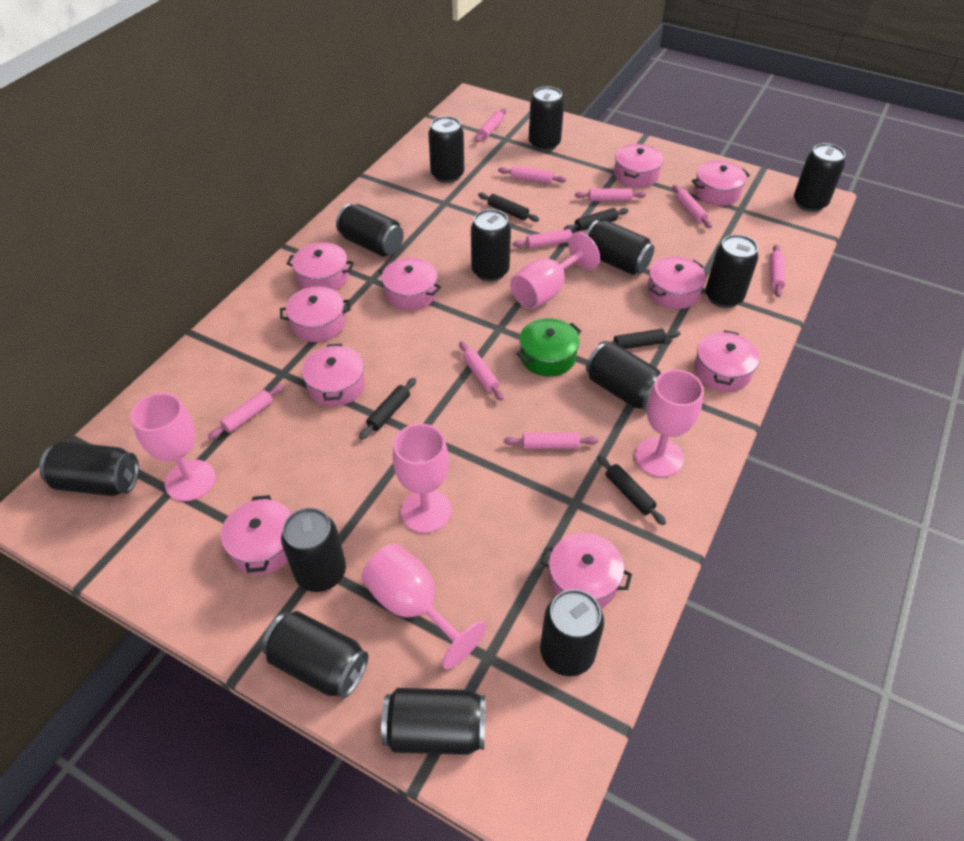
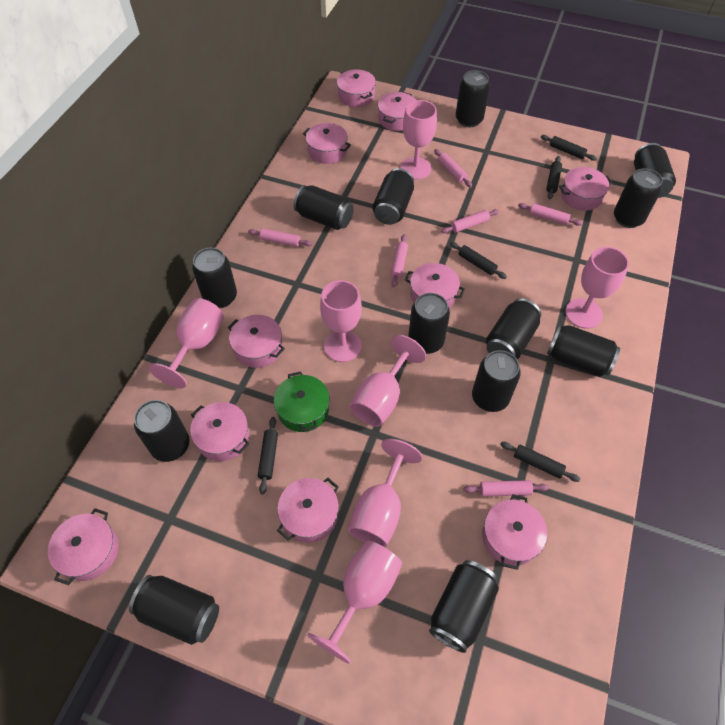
pink goblet: 5 -> 7
pink rolling pin: 9 -> 6

